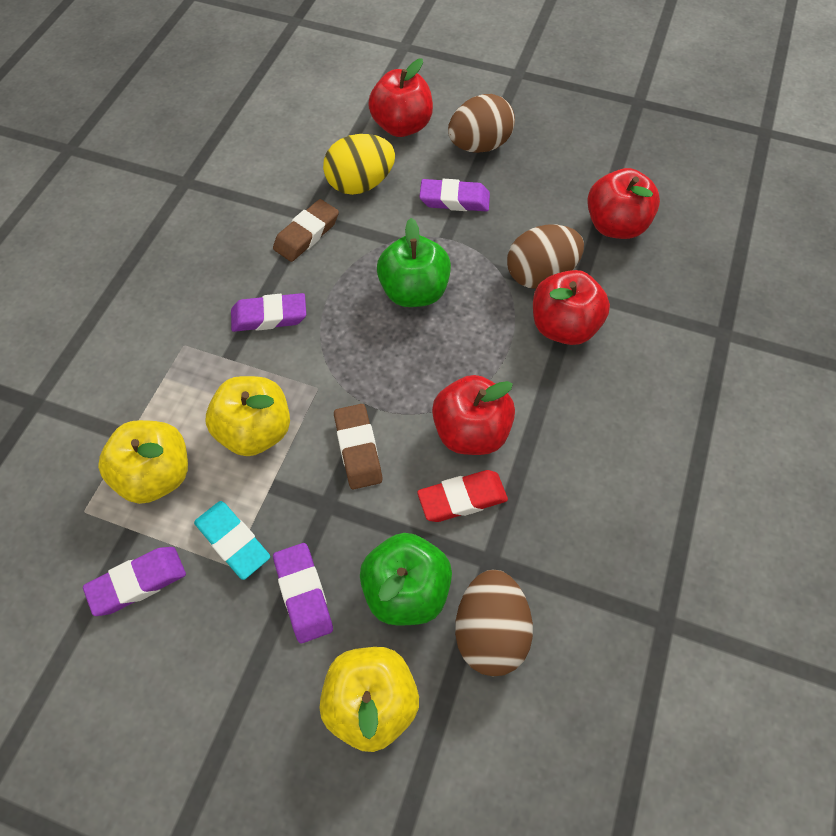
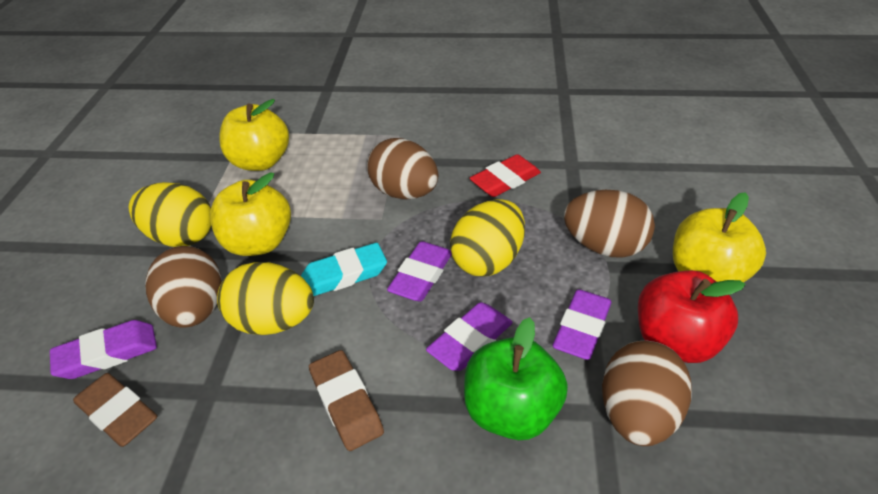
brown egg: 3 -> 4
green apple: 2 -> 1
red apple: 4 -> 1
yellow egg: 1 -> 3

